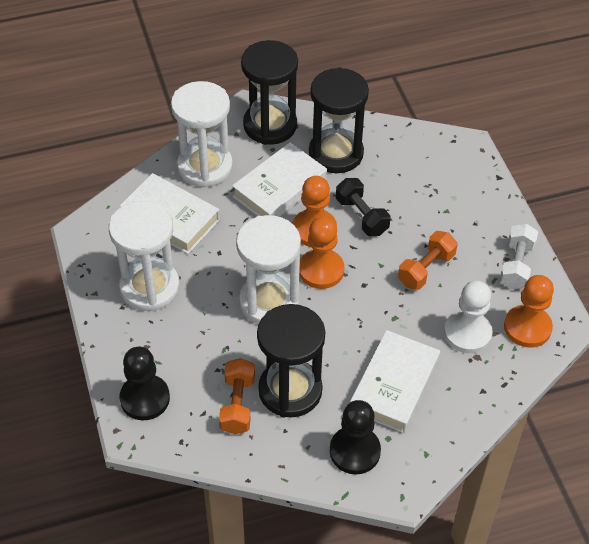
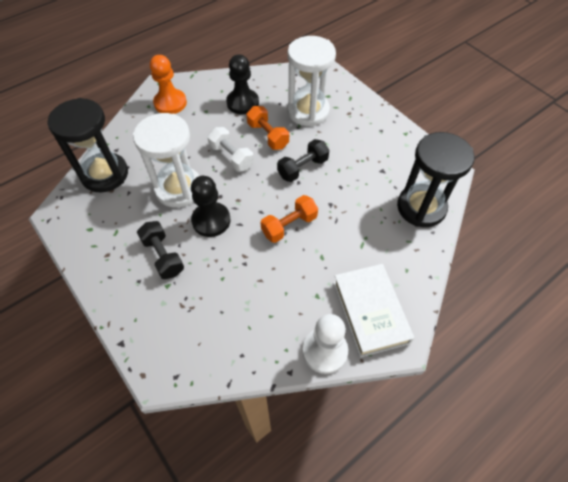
black dumbbell: 1 -> 2
black hourglass: 3 -> 2
orange pawn: 3 -> 1
white book: 3 -> 1
white hourglass: 3 -> 2

